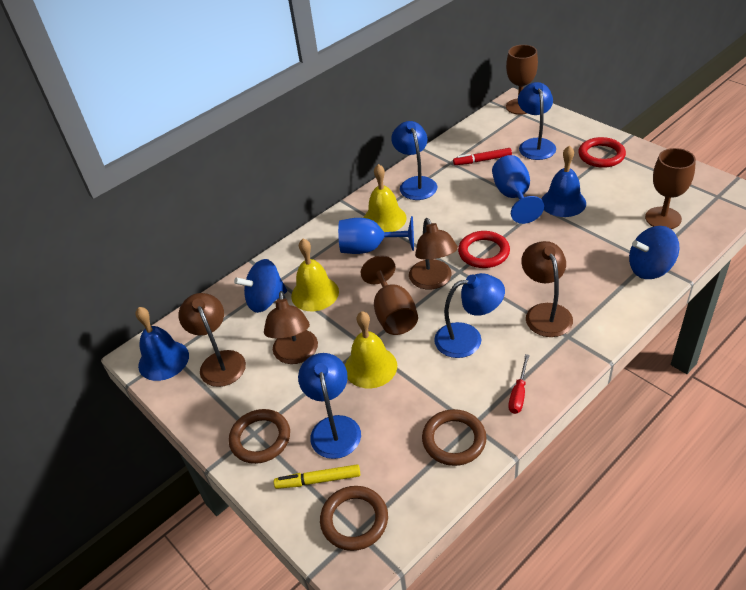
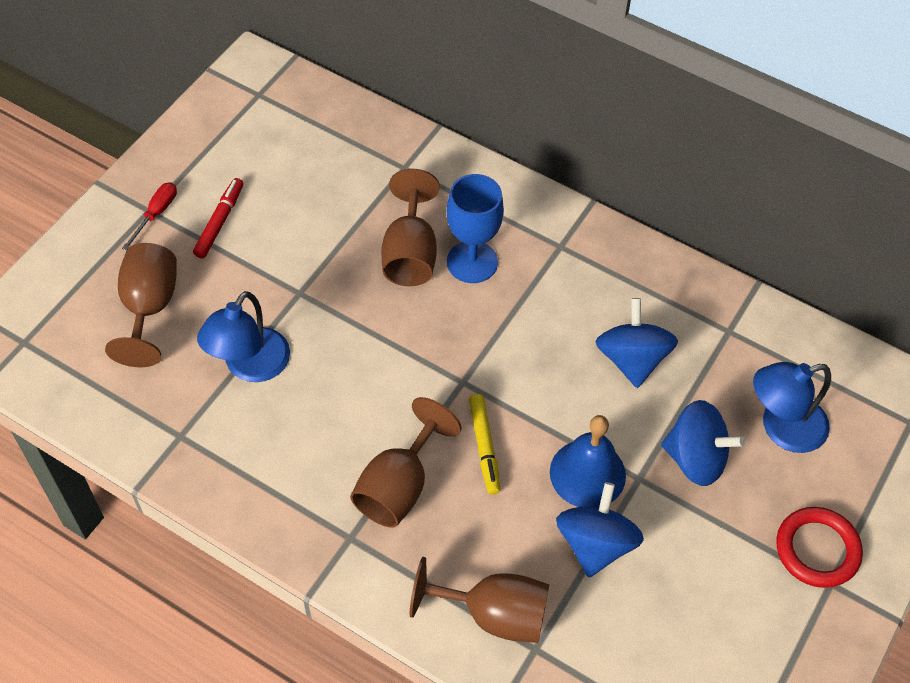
blue bell: 2 -> 1
blue goblet: 2 -> 1
blue lamp: 4 -> 2
blue spinning top: 2 -> 3
brown goblet: 3 -> 4
brown lamp: 4 -> 0
brown ring: 3 -> 0
red ring: 2 -> 1
yellow bell: 3 -> 0

